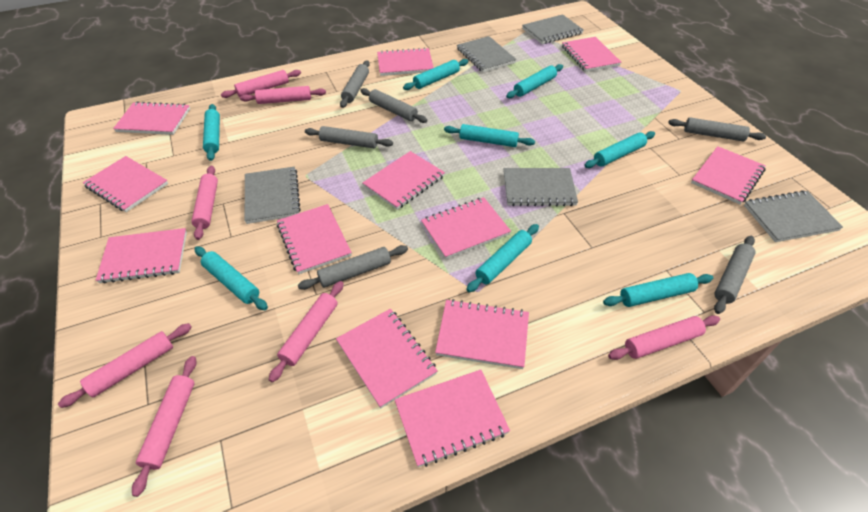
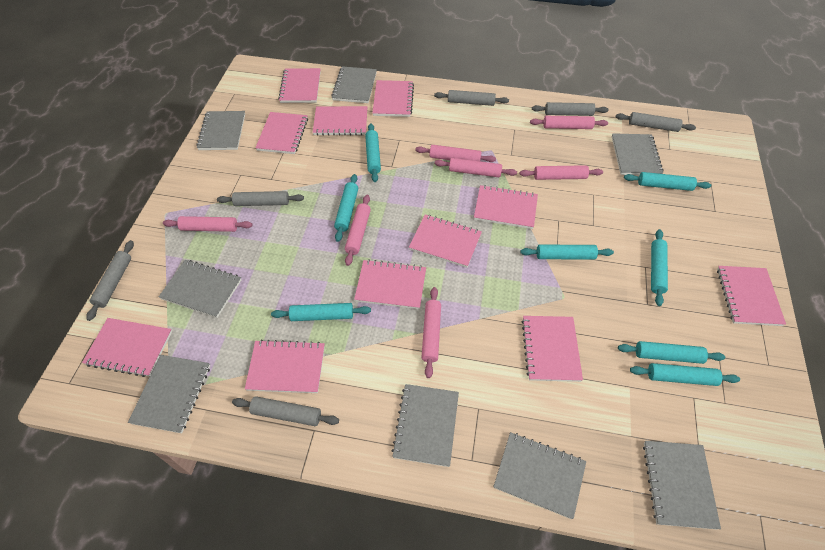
grey notebook: 5 -> 8
pink notebook: 12 -> 11

